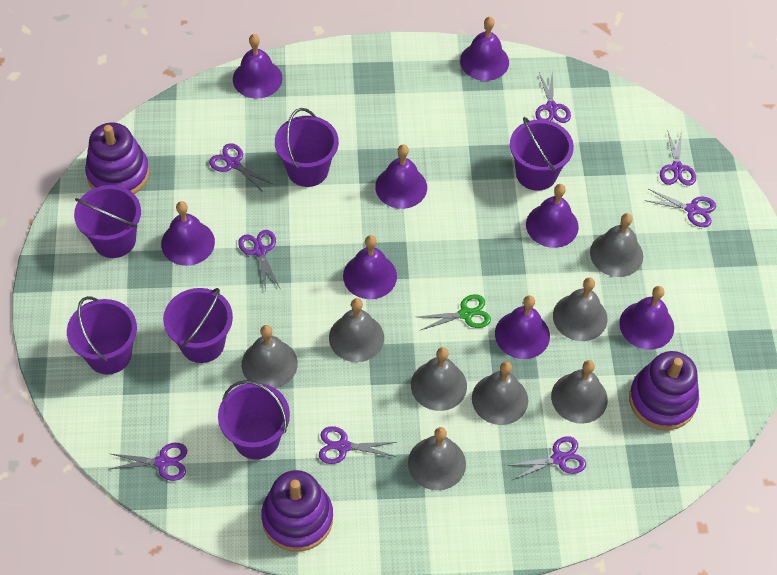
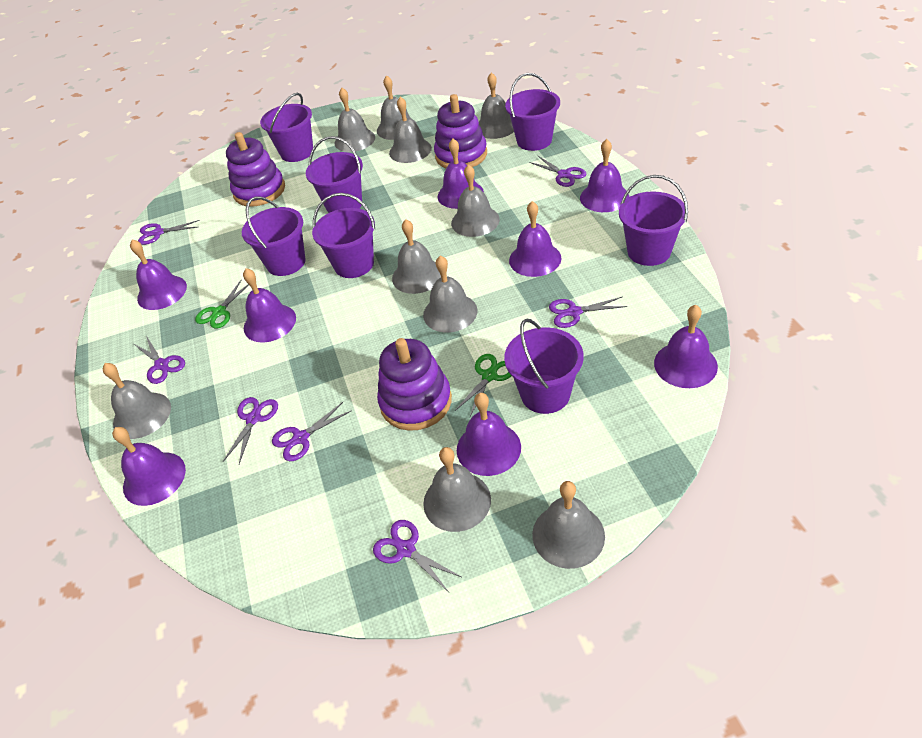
green scissors: 1 -> 2
grey bell: 8 -> 10
purple bucket: 6 -> 7
purple scissors: 8 -> 7

